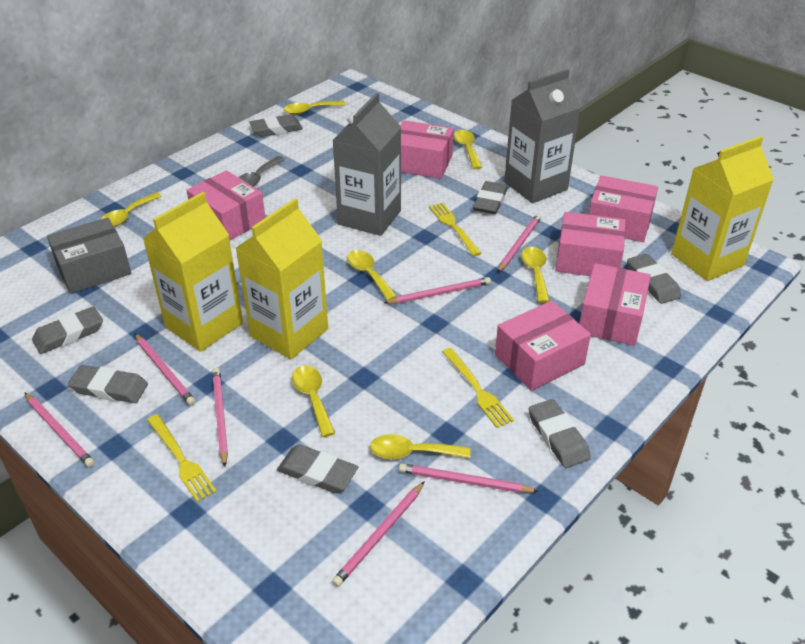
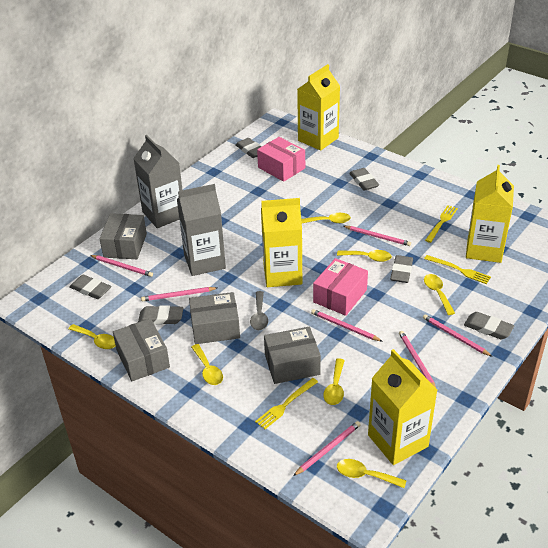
grey box: 1 -> 4
grey eraser: 7 -> 6
pink box: 6 -> 2
yellow carton: 3 -> 4

